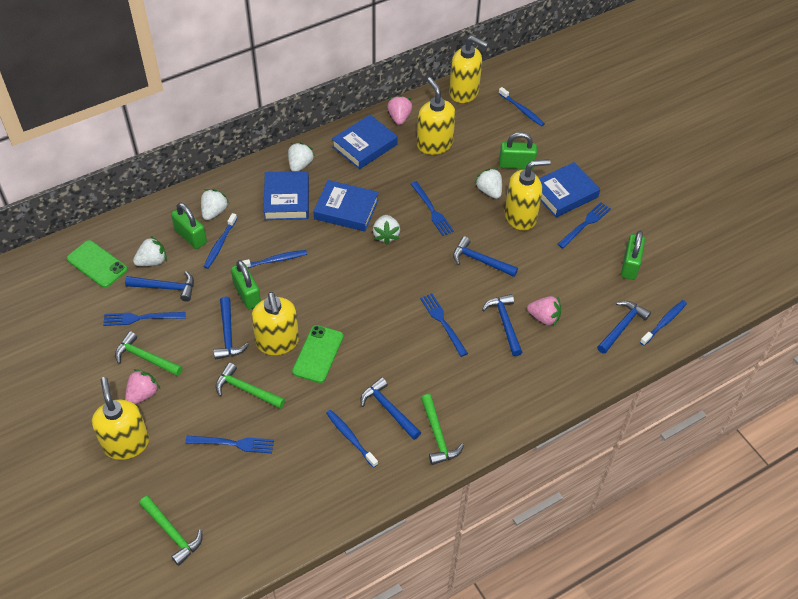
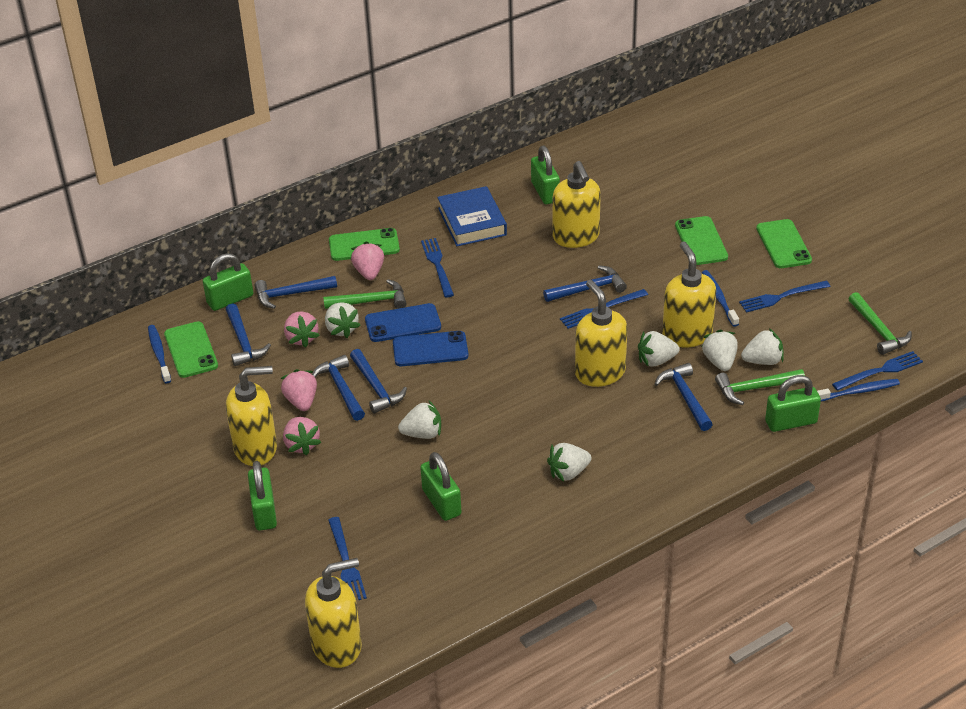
blue book: 4 -> 1
blue phone: 0 -> 2
blue toothbrush: 5 -> 3
green hammer: 4 -> 3
green padlock: 4 -> 5
green phone: 2 -> 4
pink strawberry: 3 -> 4
white strawberry: 5 -> 6

